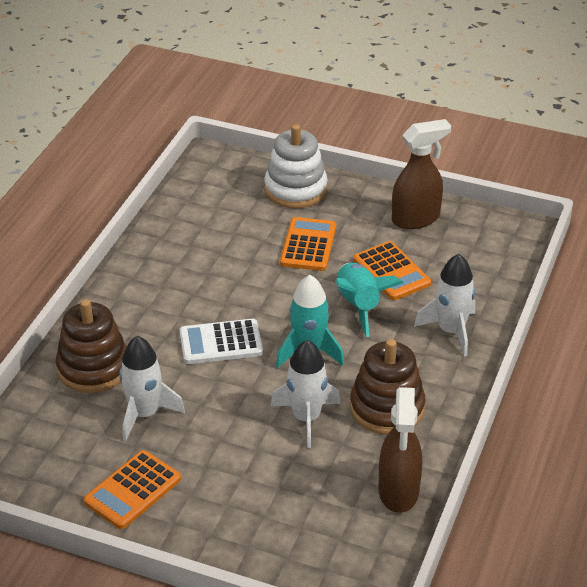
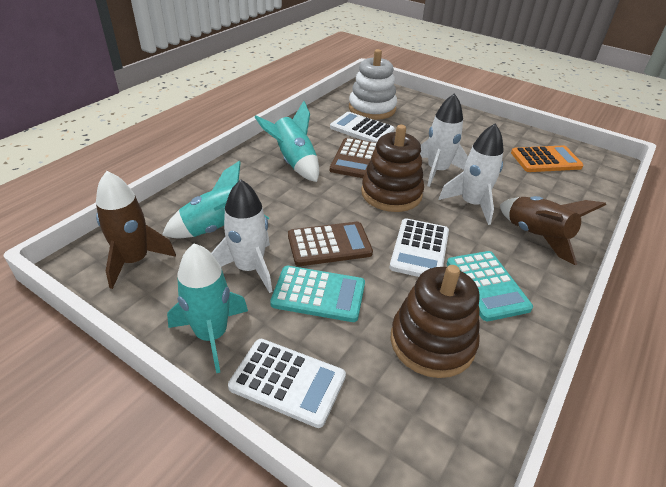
brown calculator: 0 -> 2
brown rocket: 0 -> 2
brown spray bottle: 2 -> 0
orange calculator: 3 -> 1
turquoise calculator: 0 -> 2
turquoise rocket: 2 -> 3
white calculator: 1 -> 3

